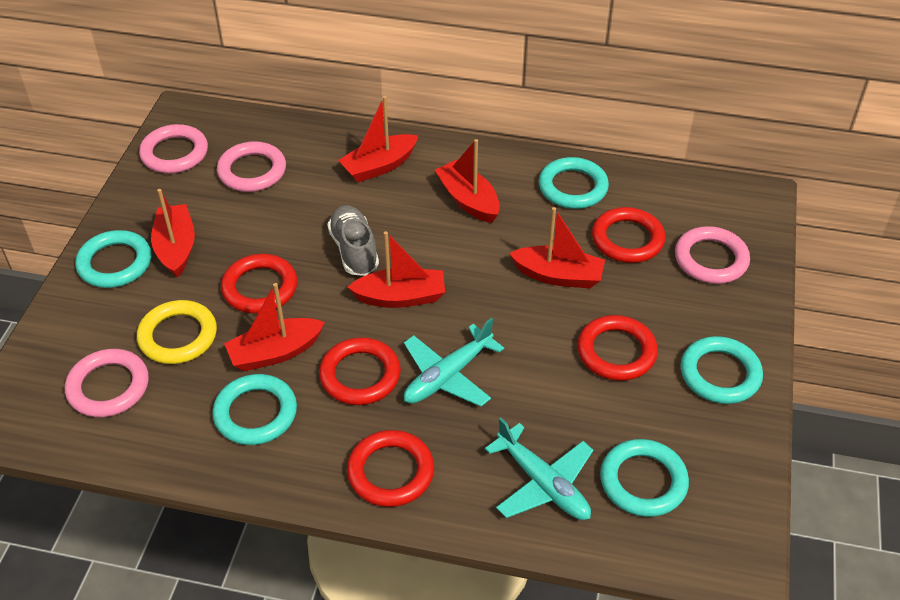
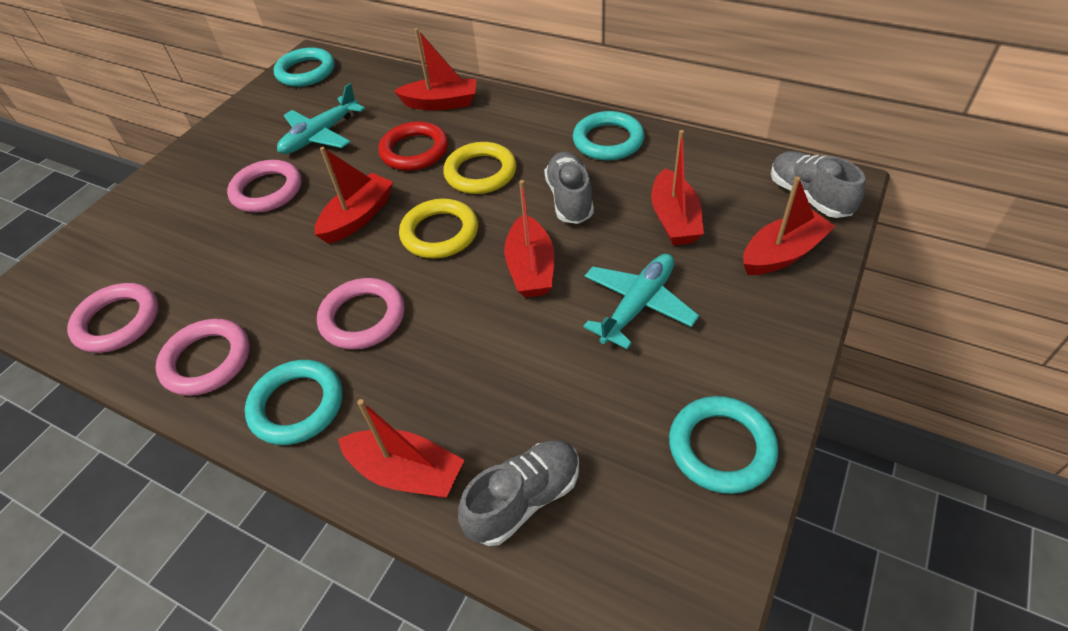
grey shoe: 1 -> 3
red ring: 5 -> 1
turquoise ring: 5 -> 4
yellow ring: 1 -> 2

